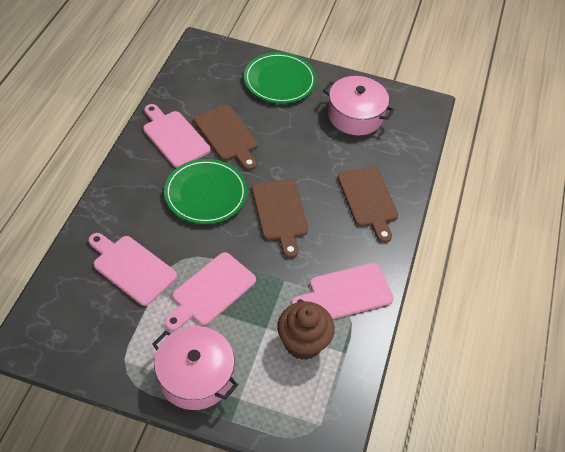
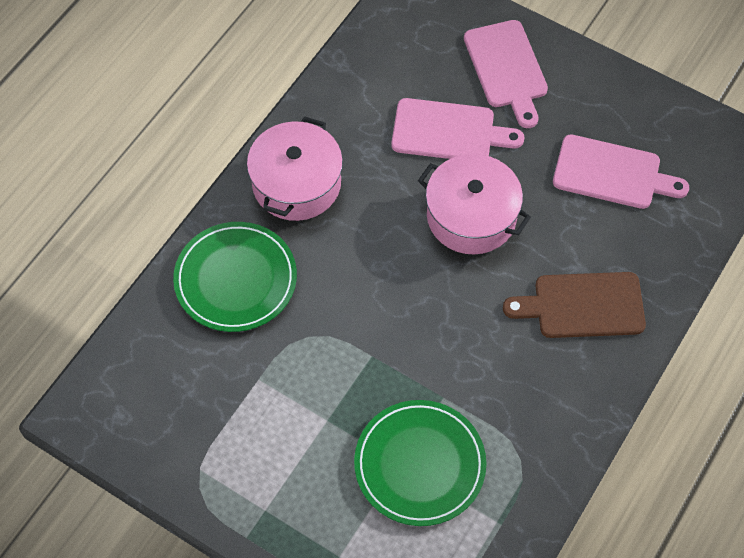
brown cupcake: 1 -> 0
brown cutting board: 3 -> 1
pink cutting board: 4 -> 3

